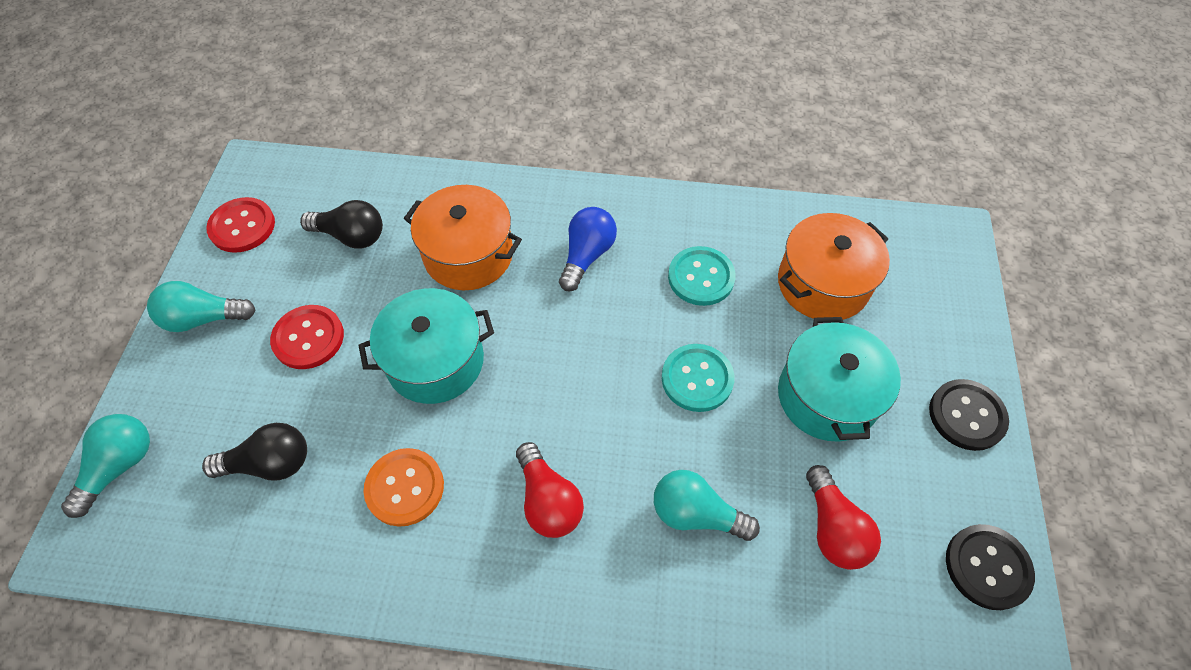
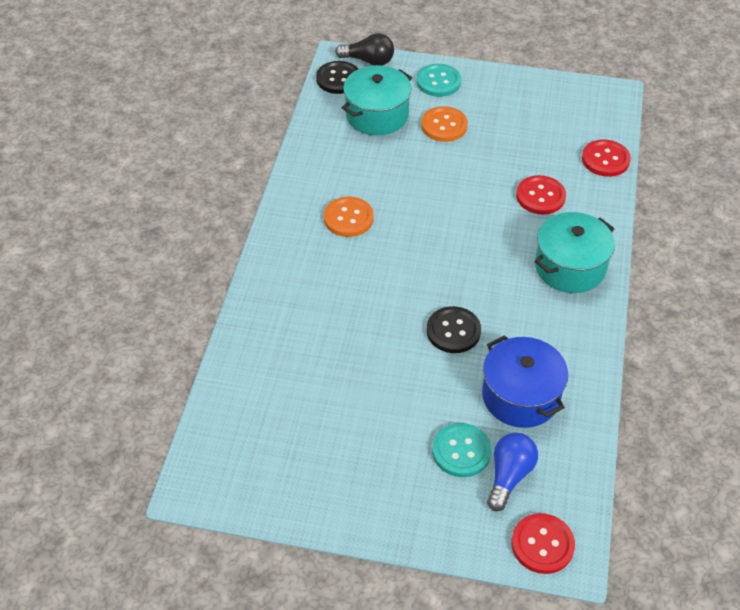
black light bulb: 2 -> 1
blue pot: 0 -> 1
orange button: 1 -> 2
orange pot: 2 -> 0
red button: 2 -> 3
red light bulb: 2 -> 0
turquoise light bulb: 3 -> 0

